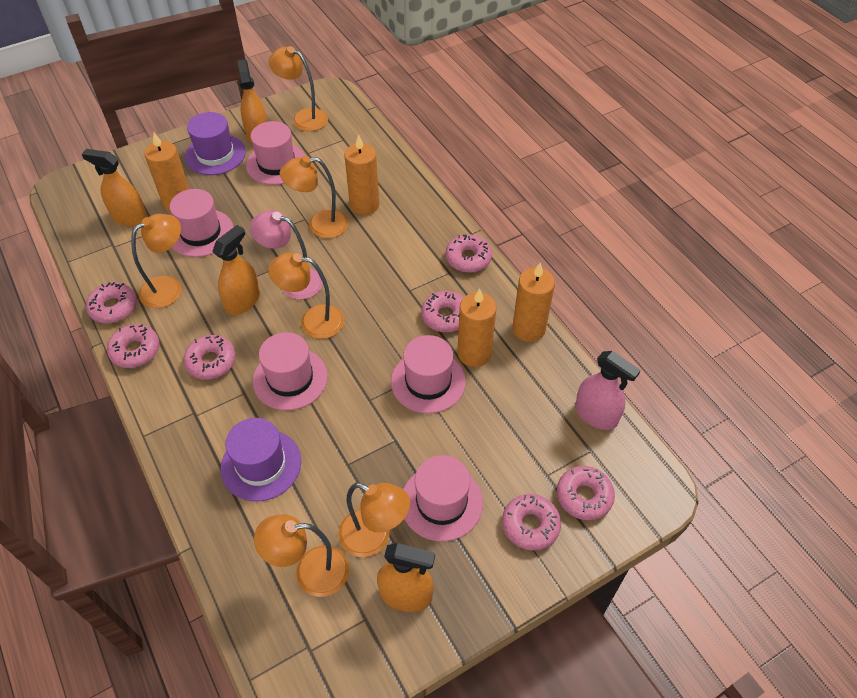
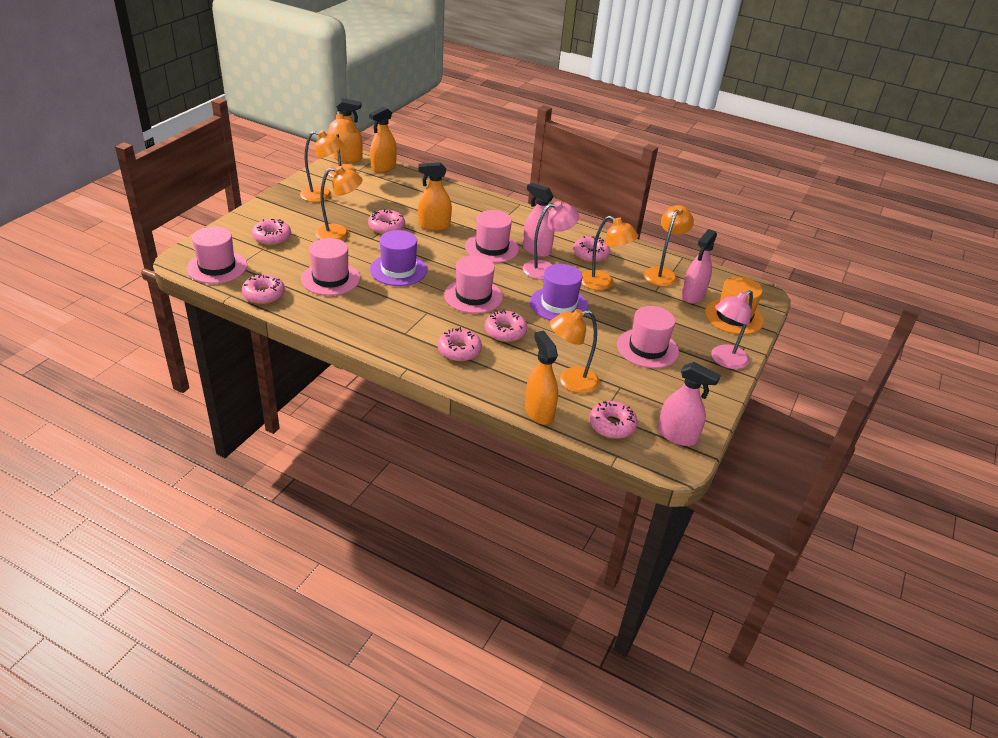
orange candle: 4 -> 0
orange hat: 0 -> 1
pink lamp: 1 -> 2
pink spray bottle: 1 -> 3

